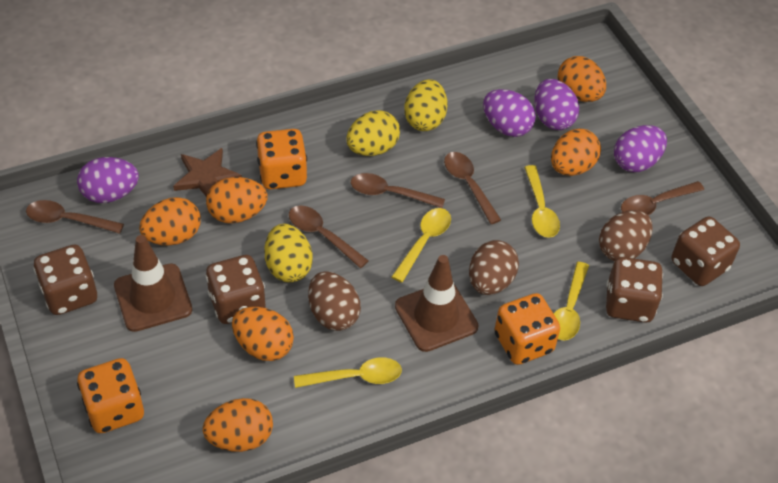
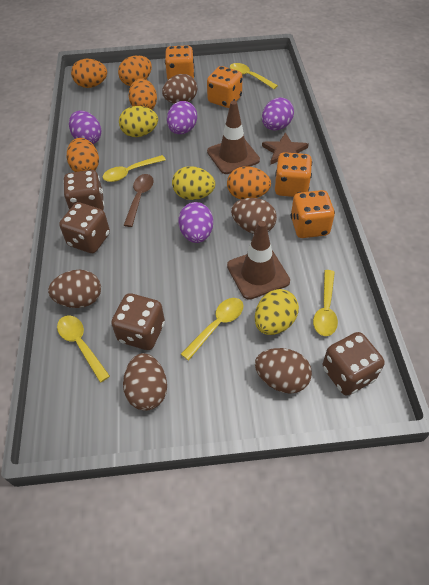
brown egg: 3 -> 5
brown spoon: 5 -> 1
orange dice: 3 -> 4
orange egg: 6 -> 5
yellow spoon: 4 -> 5

